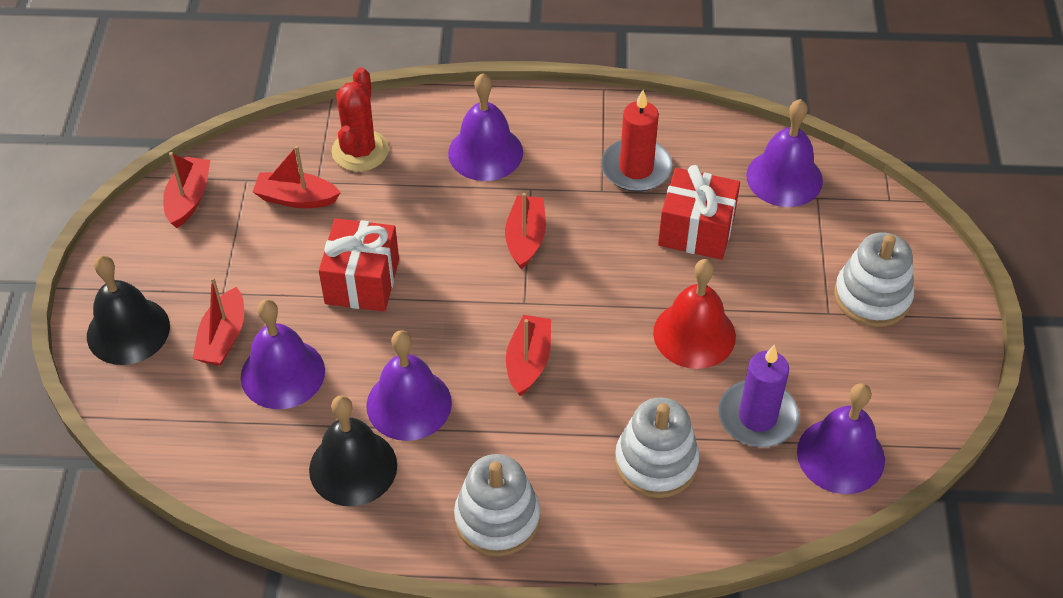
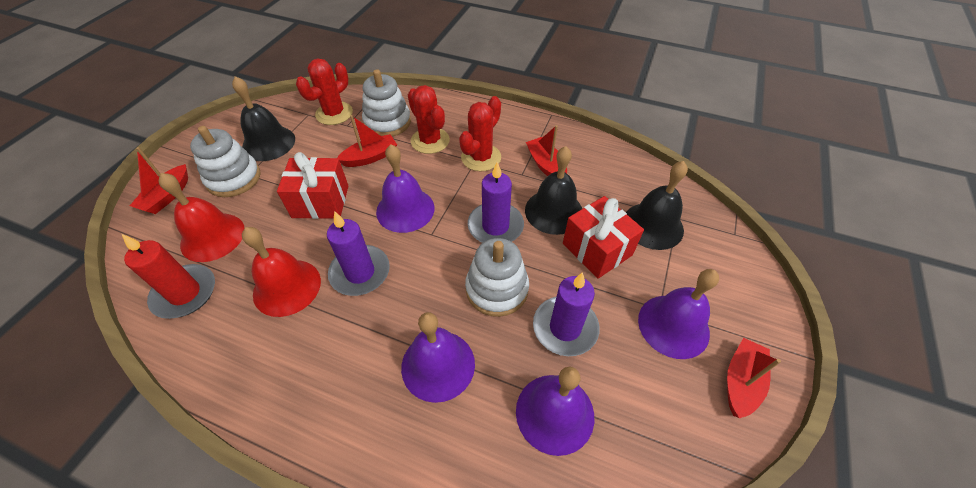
black bell: 2 -> 3
purple bell: 5 -> 4
purple candle: 1 -> 3
red bell: 1 -> 2
red boat: 5 -> 4
red cactus: 1 -> 3

